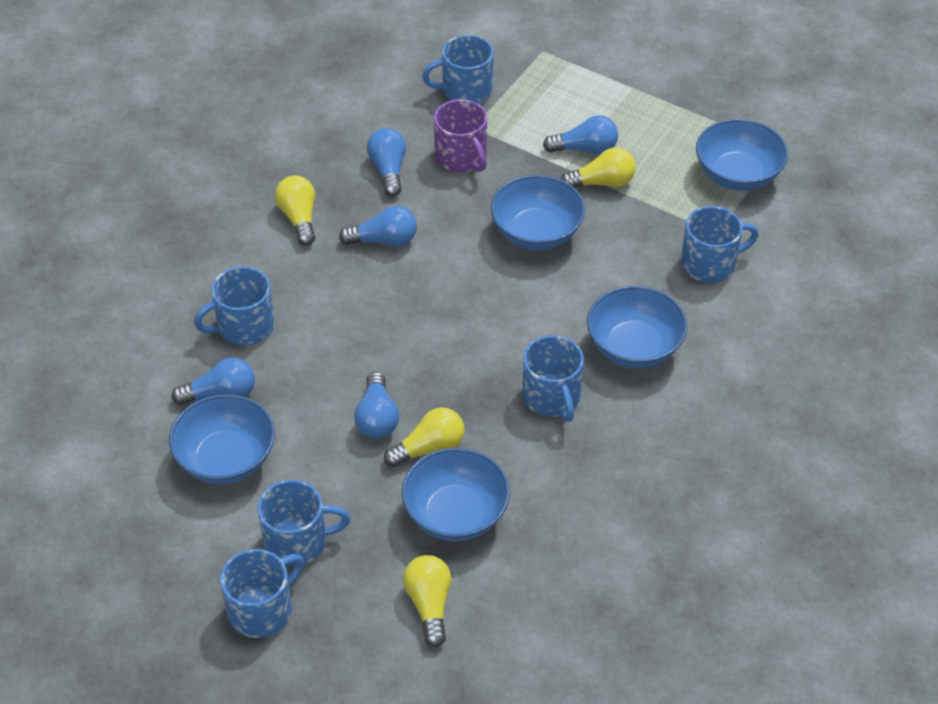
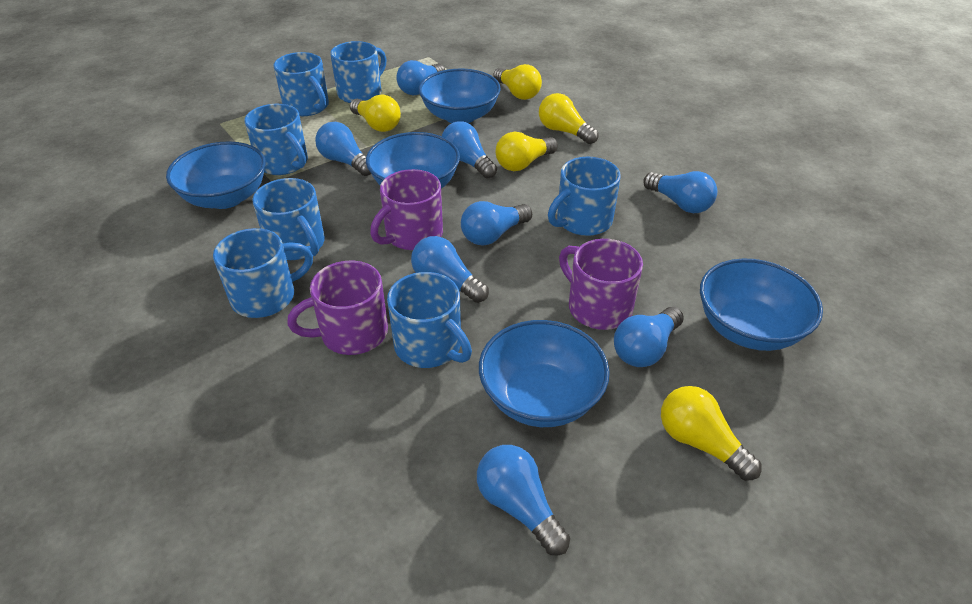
blue light bulb: 5 -> 8
blue mug: 6 -> 7
purple mug: 1 -> 3
yellow light bulb: 4 -> 5

